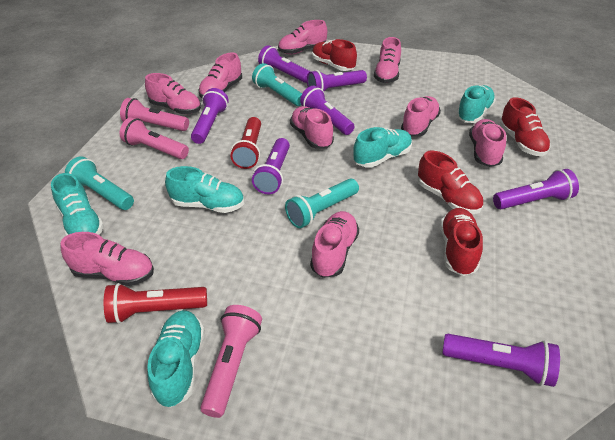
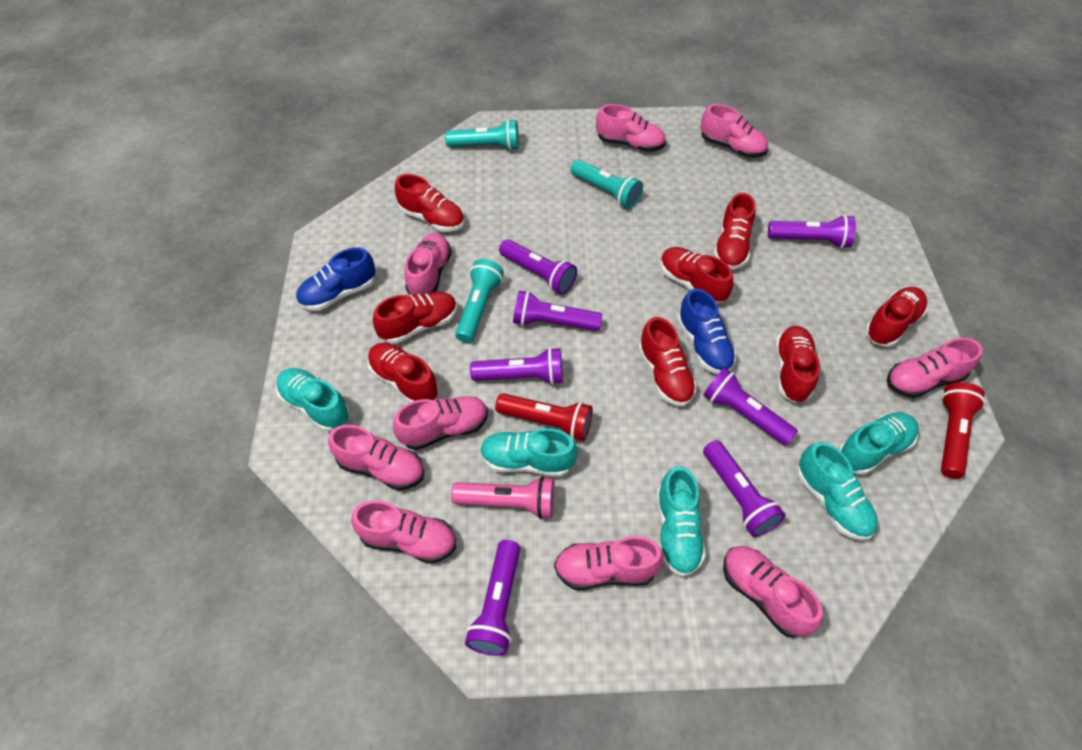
blue shoe: 0 -> 2
pink flashlight: 3 -> 1
red shoe: 4 -> 8

